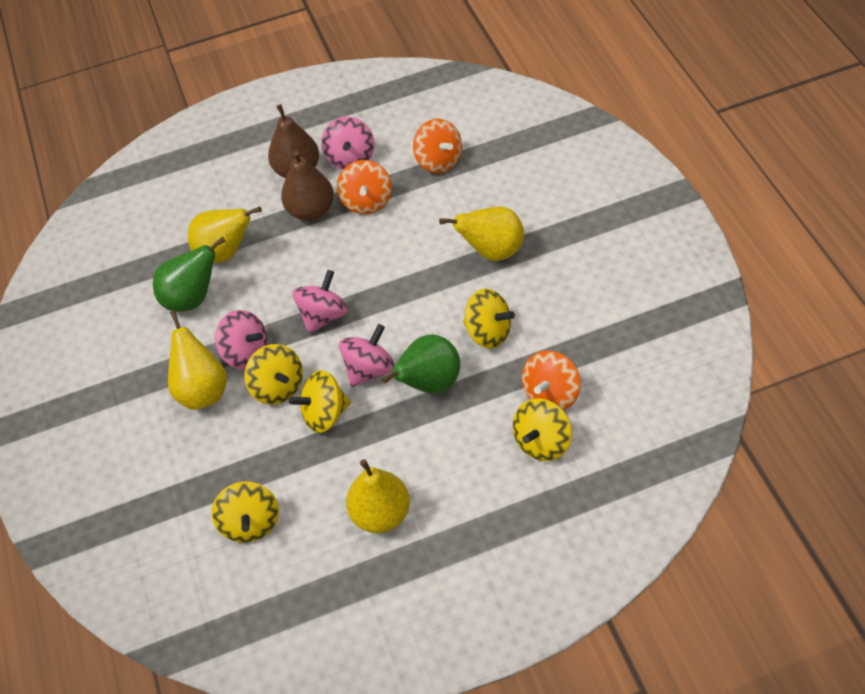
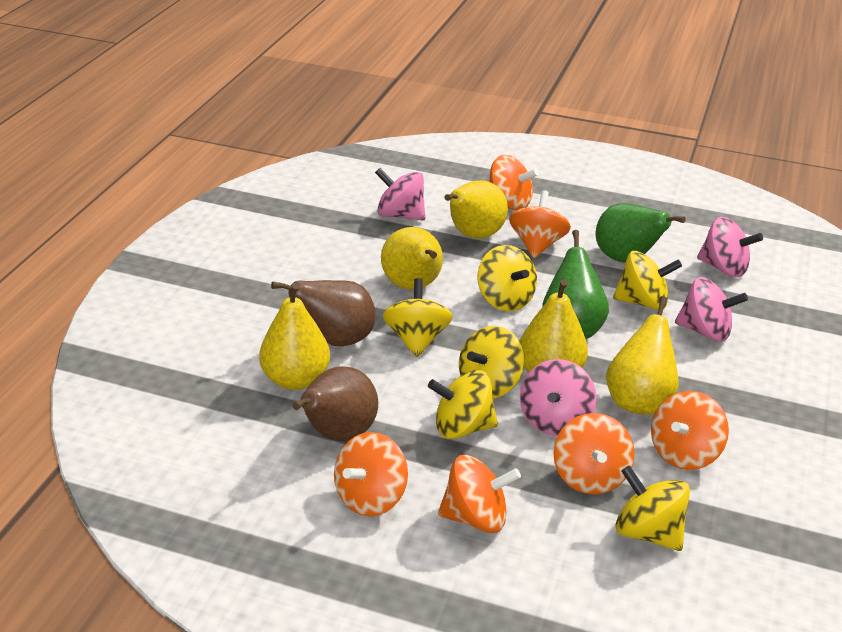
orange spinning top: 3 -> 6
yellow pear: 4 -> 5
yellow spinning top: 5 -> 6

